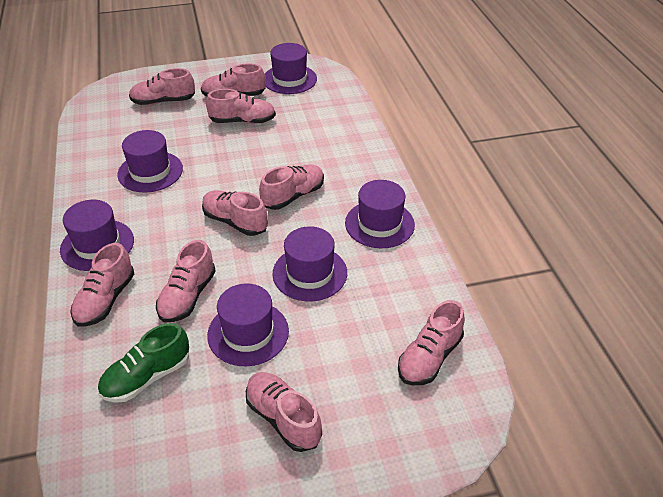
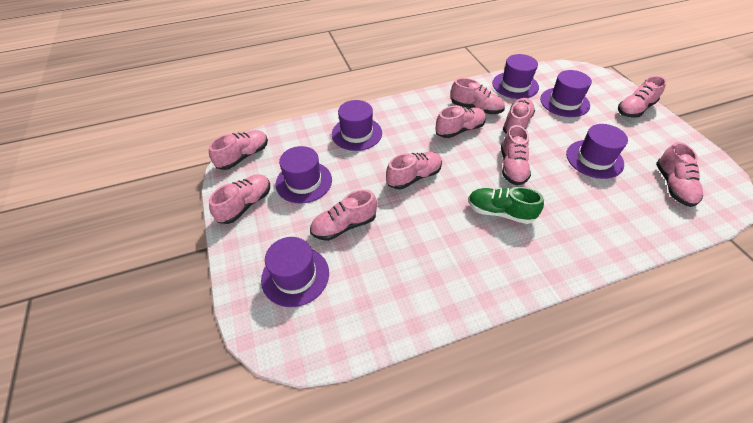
pink shoe: 9 -> 10

